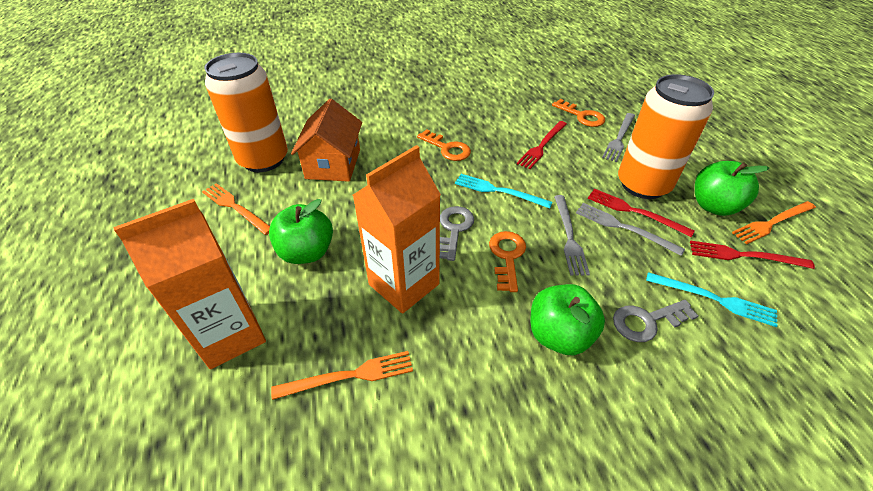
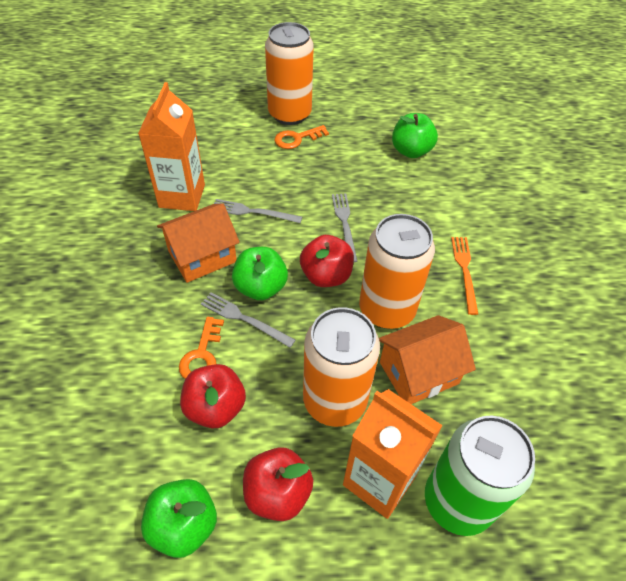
green can: 0 -> 1
grey key: 2 -> 0
orange can: 2 -> 3
orange fork: 3 -> 1
orange house: 1 -> 2
orange key: 3 -> 2
red apple: 0 -> 3
red fork: 3 -> 0
turquoise fork: 2 -> 0

